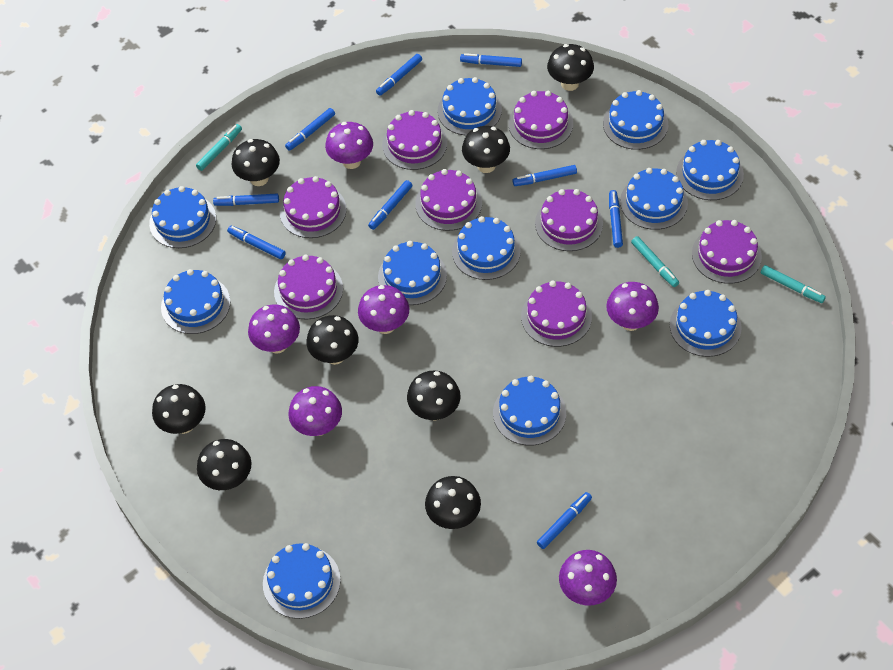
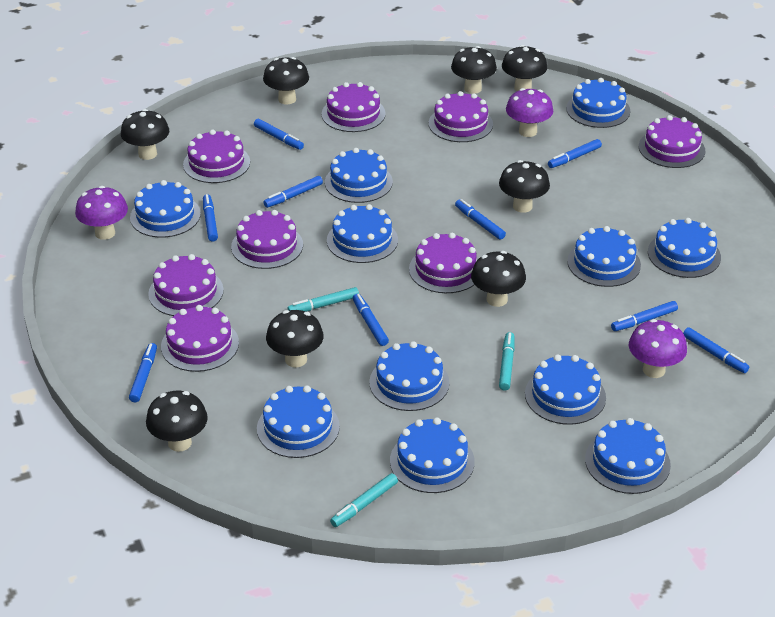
purple mushroom: 6 -> 3

